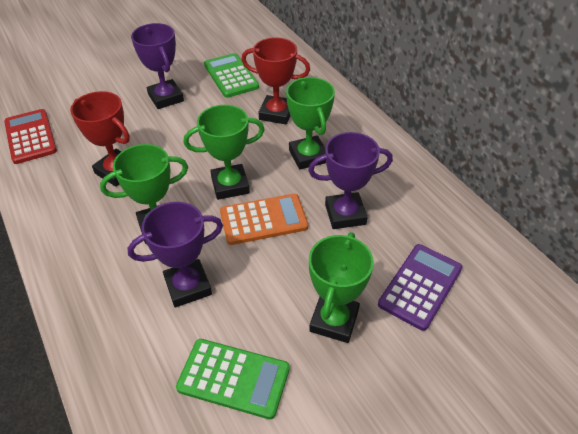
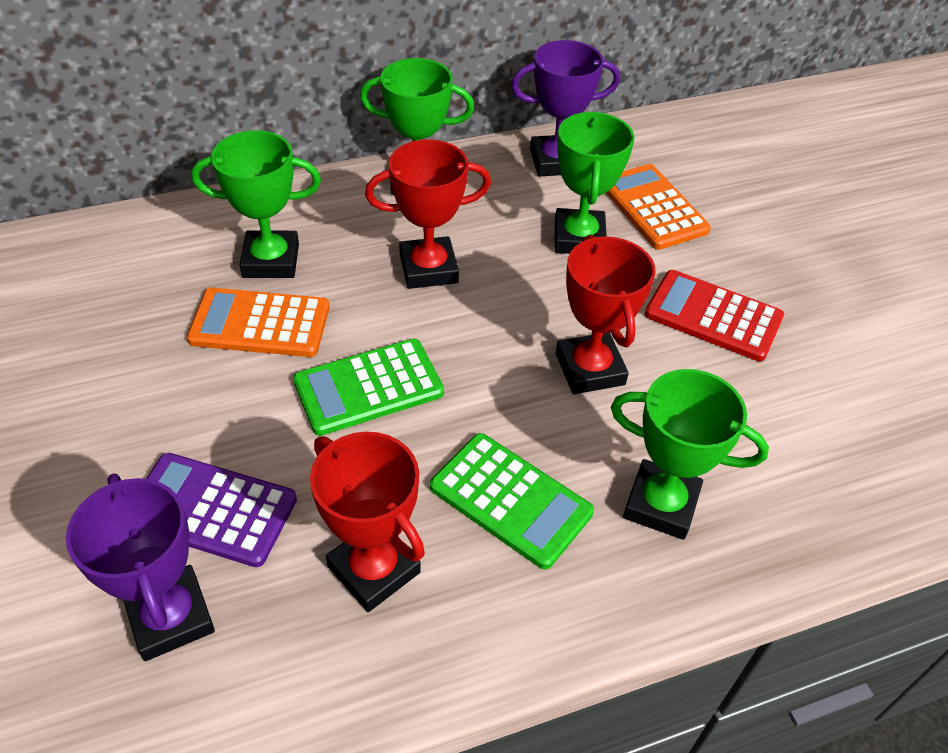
orange calculator: 1 -> 2
purple trophy: 3 -> 2
red trophy: 2 -> 3

